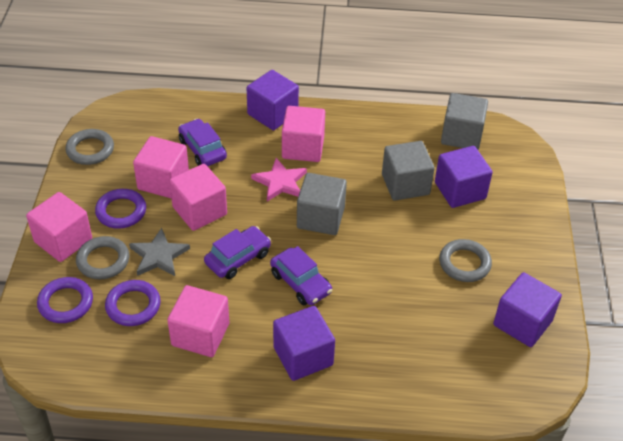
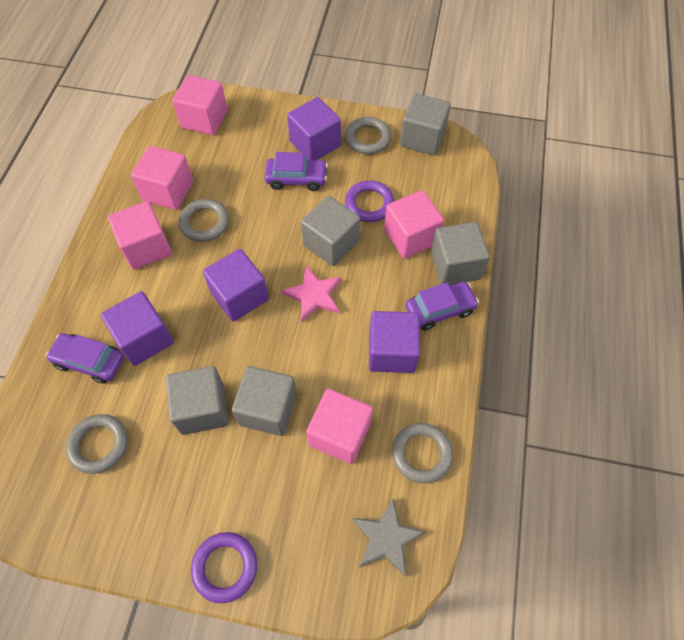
grey cube: 3 -> 5
grey ring: 3 -> 4
purple ring: 3 -> 2

